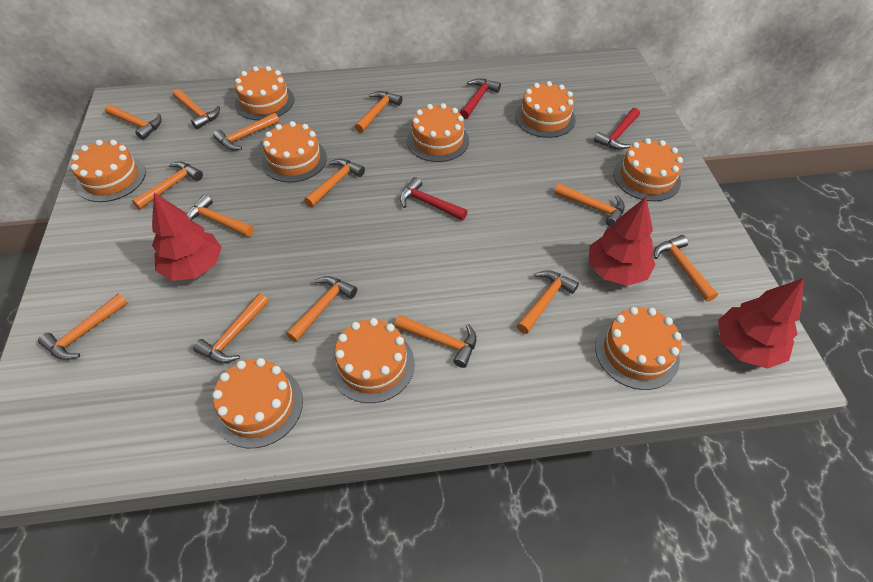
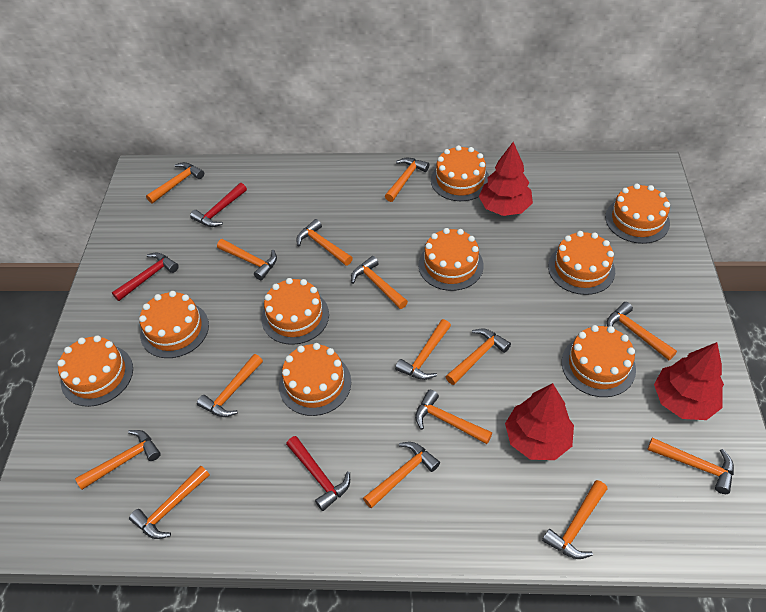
orange hammer: 14 -> 15

